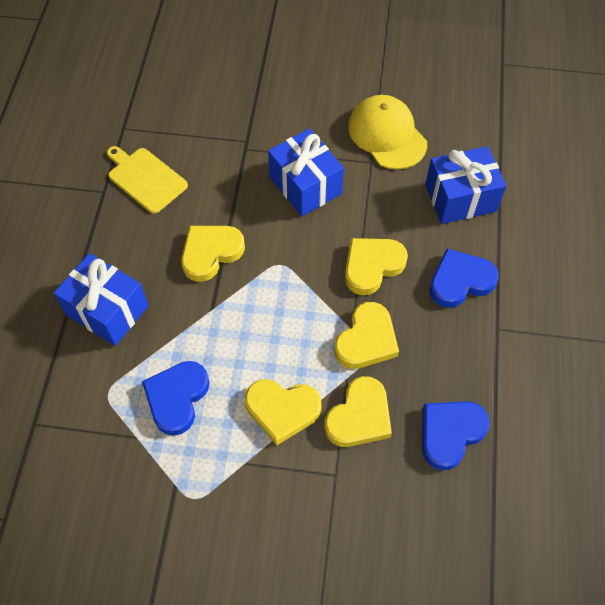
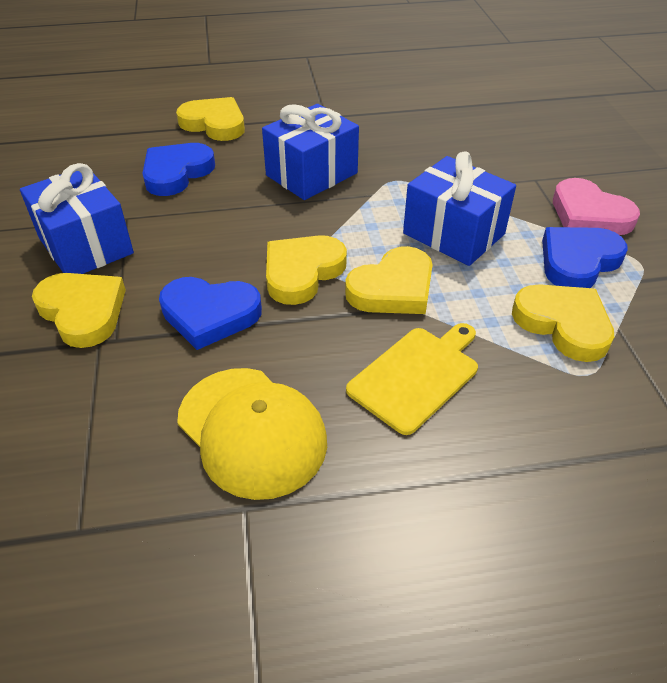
pink heart: 0 -> 1

